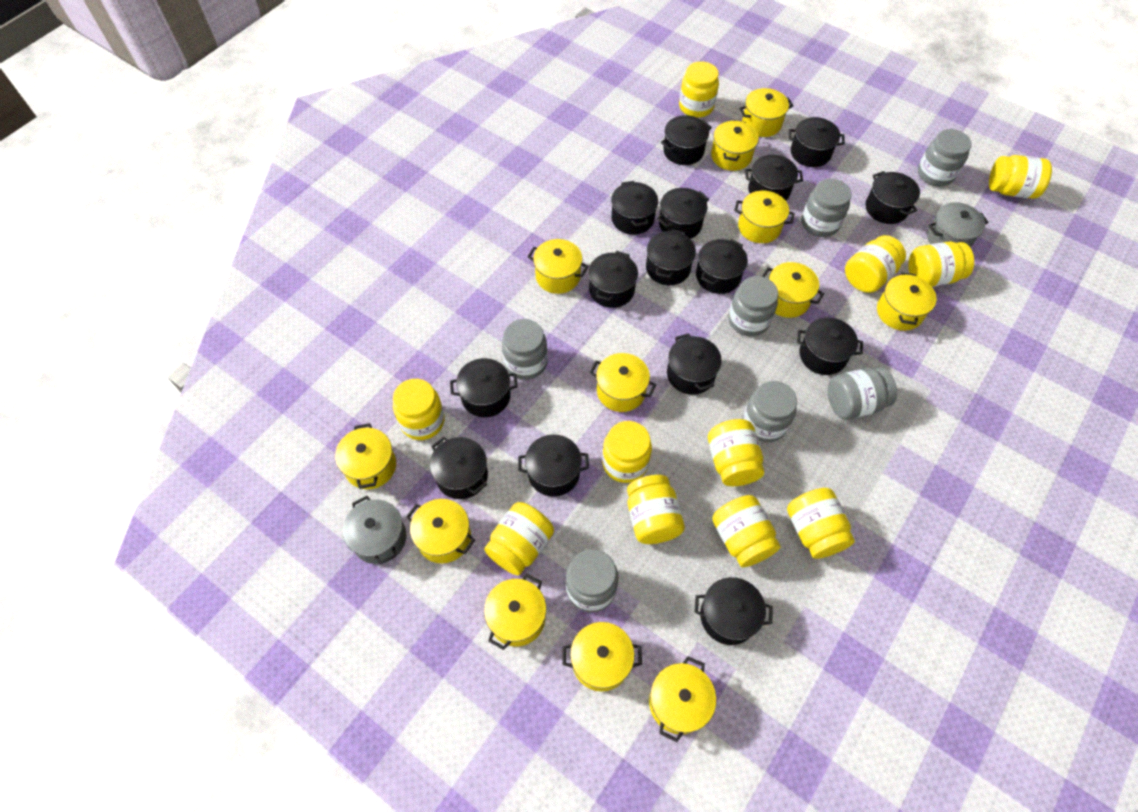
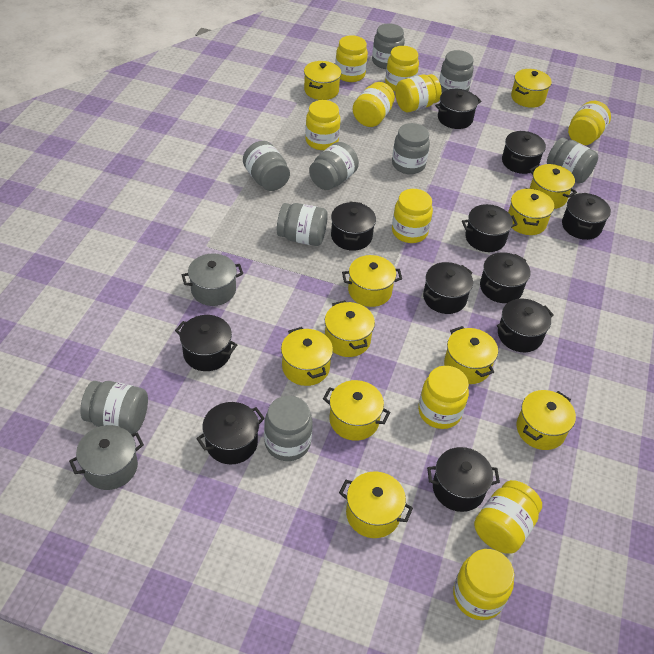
black pot: 15 -> 11
grey jar: 7 -> 9
yellow jar: 11 -> 10
yellow pot: 12 -> 11

